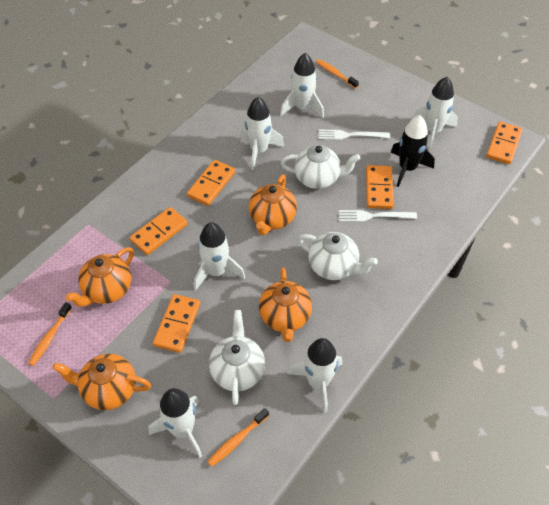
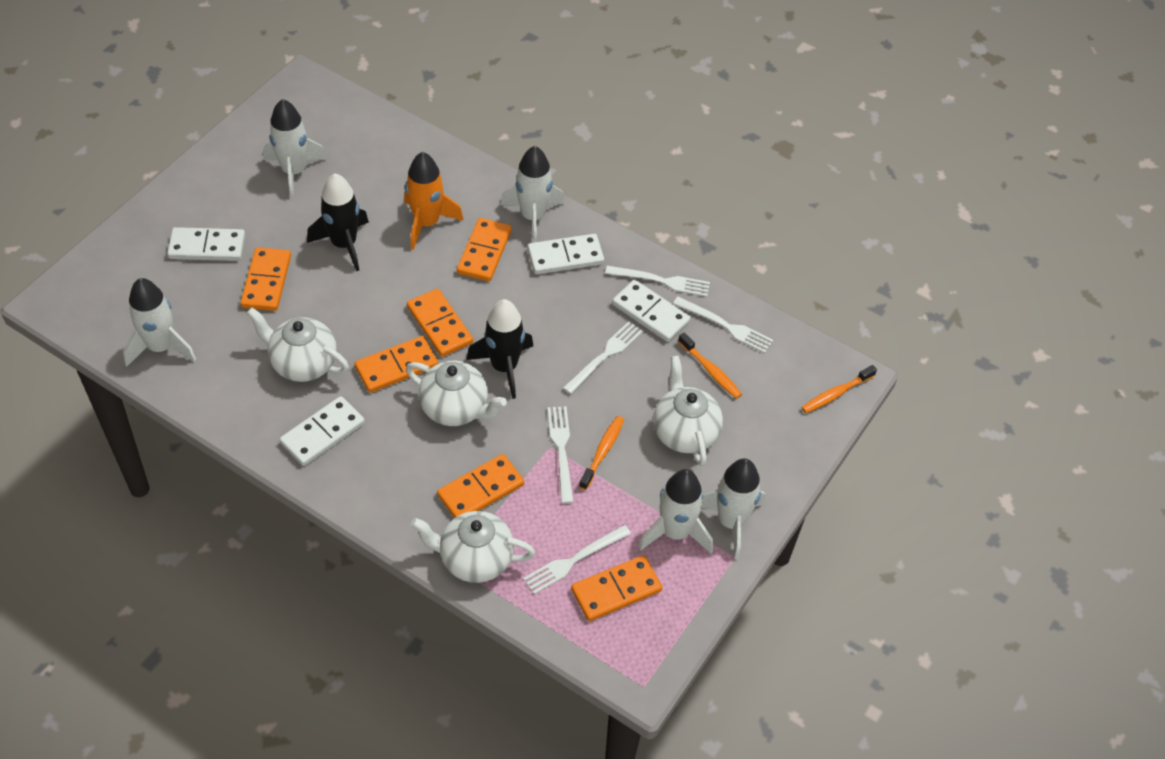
black rocket: 1 -> 2
orange domino: 5 -> 6
orange rocket: 0 -> 1
orange teapot: 4 -> 0
white domino: 0 -> 4
white fork: 2 -> 5
white rocket: 6 -> 5
white teapot: 3 -> 4

